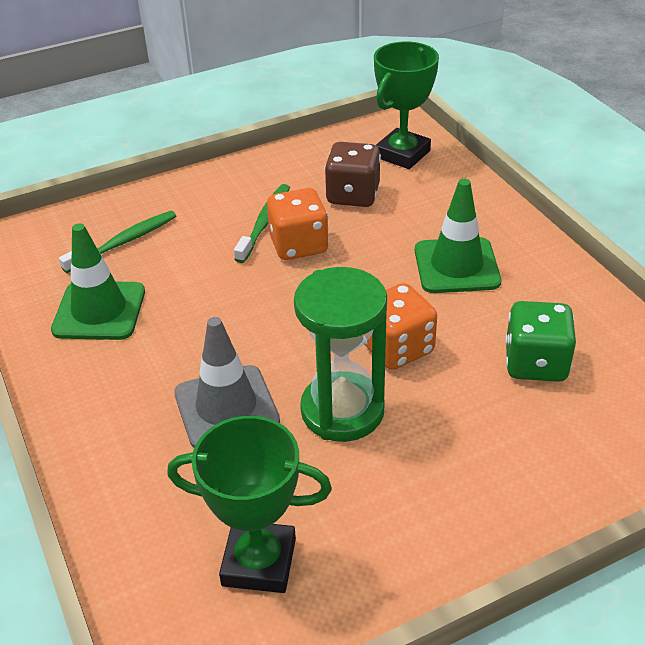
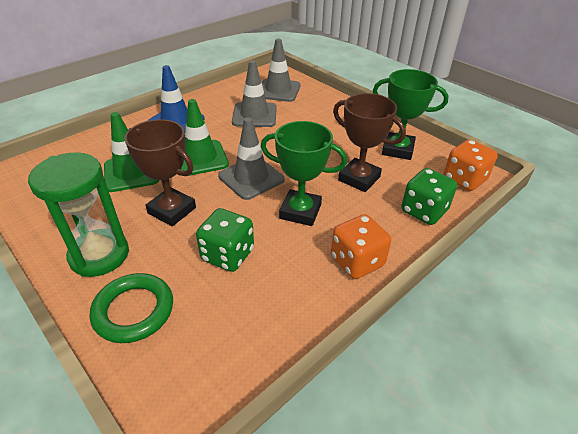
blue traffic cone: 0 -> 1
brown dice: 1 -> 0
brown trophy: 0 -> 2
green dice: 1 -> 2
green ring: 0 -> 1
green toothbrush: 2 -> 0
grey traffic cone: 1 -> 3

